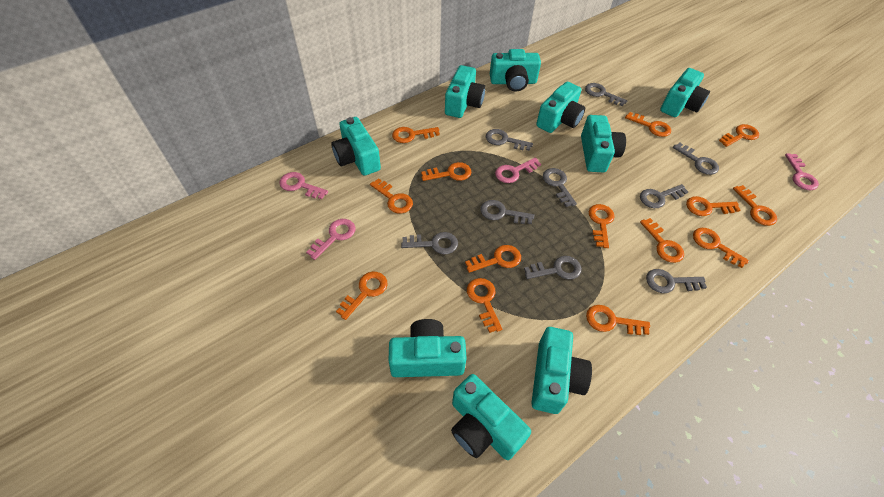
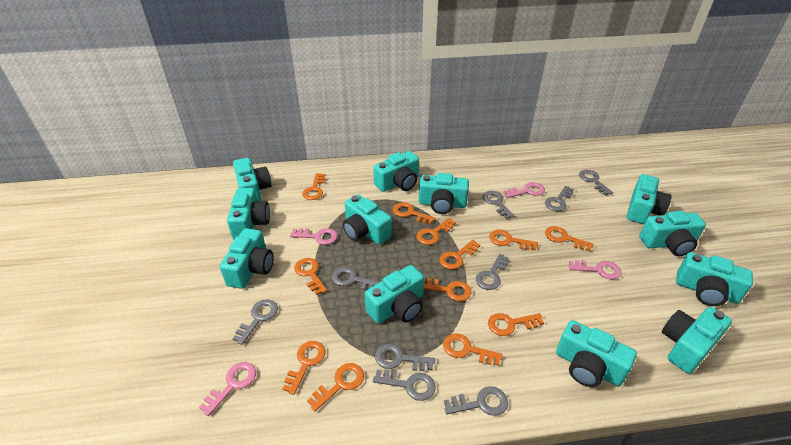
orange key: 14 -> 12
turquoise camera: 9 -> 12

